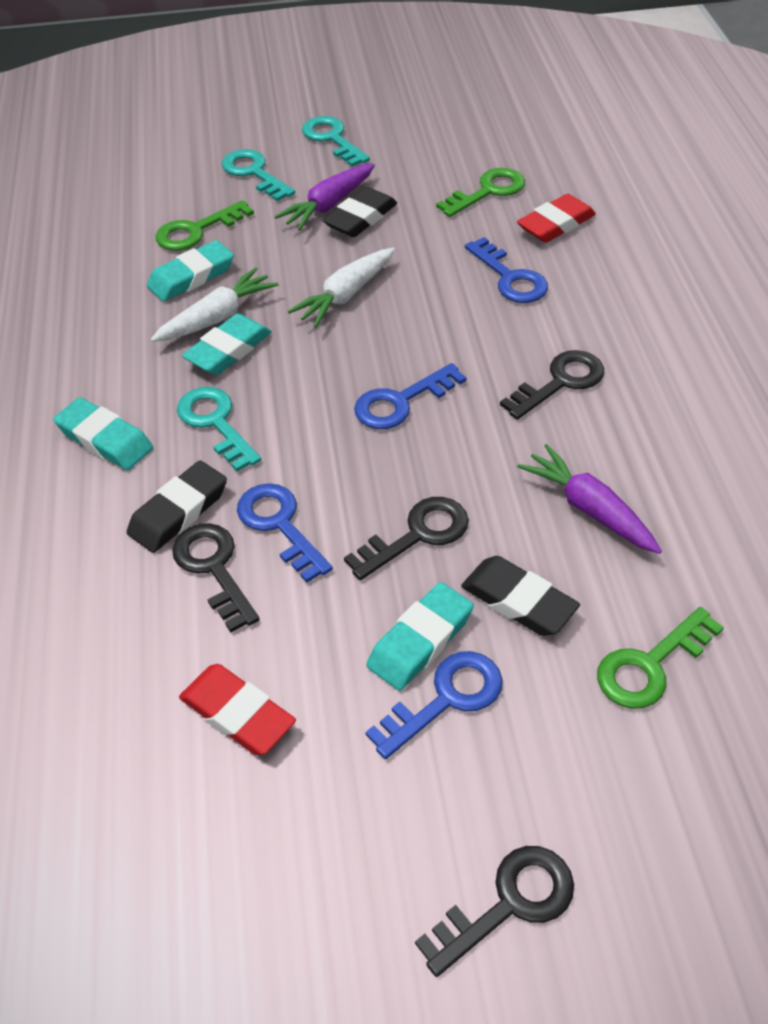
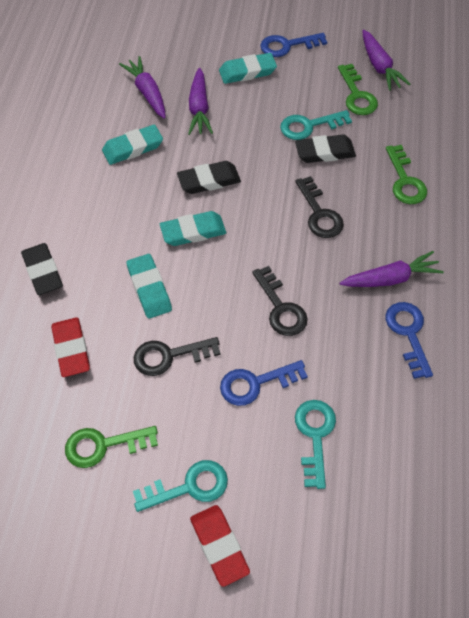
black key: 4 -> 3
blue key: 4 -> 3
purple carrot: 2 -> 4
white carrot: 2 -> 0

